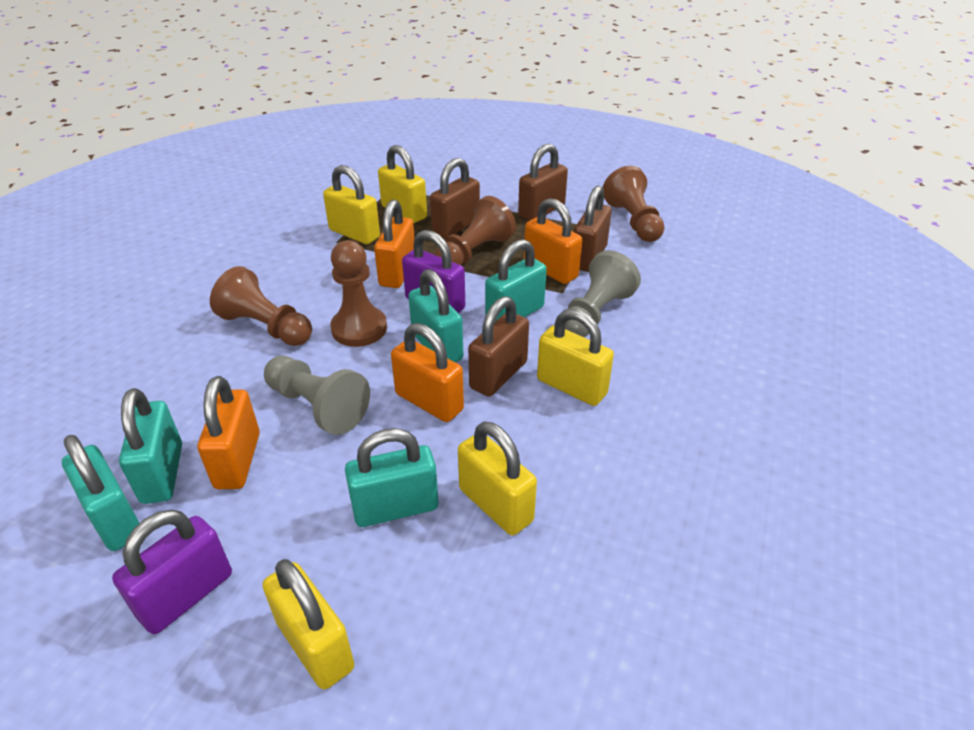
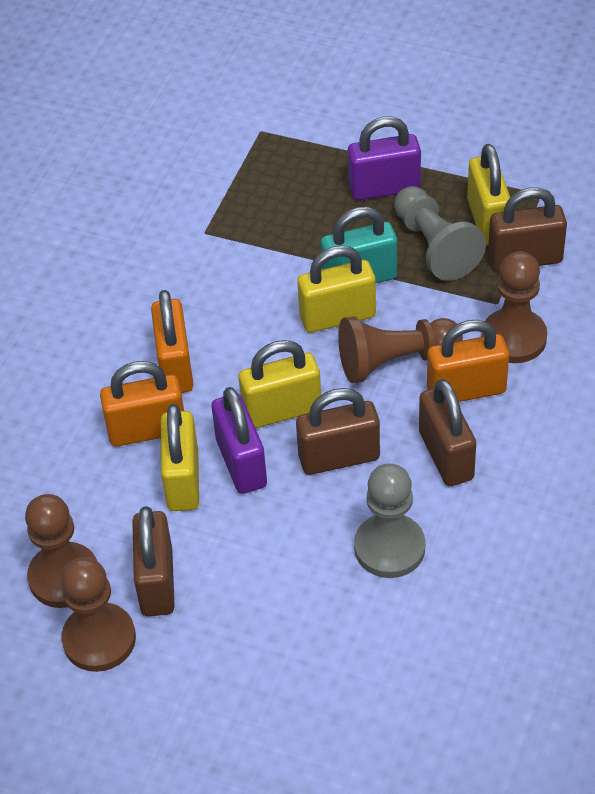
orange padlock: 4 -> 3
turquoise padlock: 5 -> 1
yellow padlock: 5 -> 4

